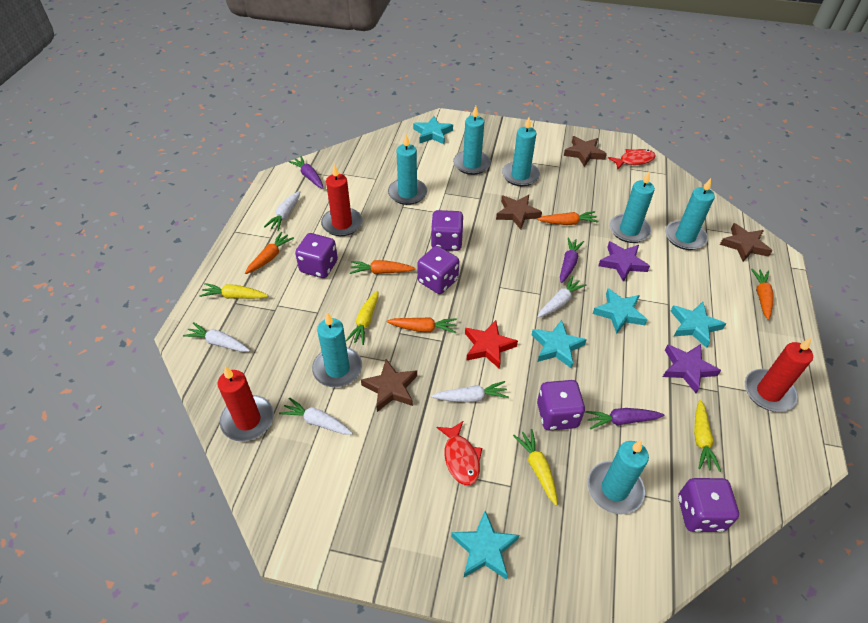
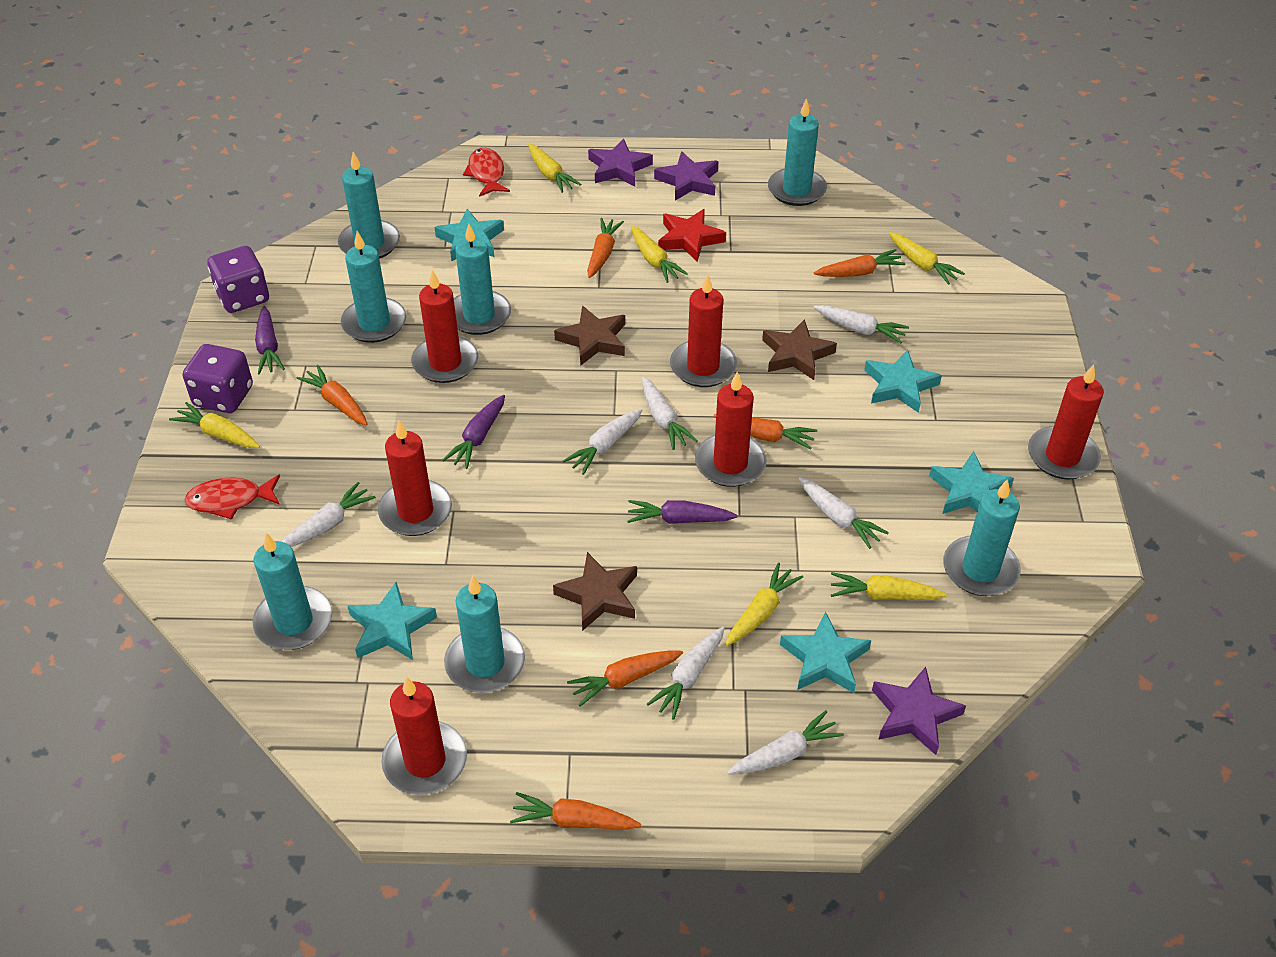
brown star: 4 -> 3
orange carrot: 5 -> 6
purple dice: 5 -> 2
purple star: 2 -> 3
red candle: 3 -> 6
white carrot: 5 -> 7
yellow carrot: 4 -> 6

